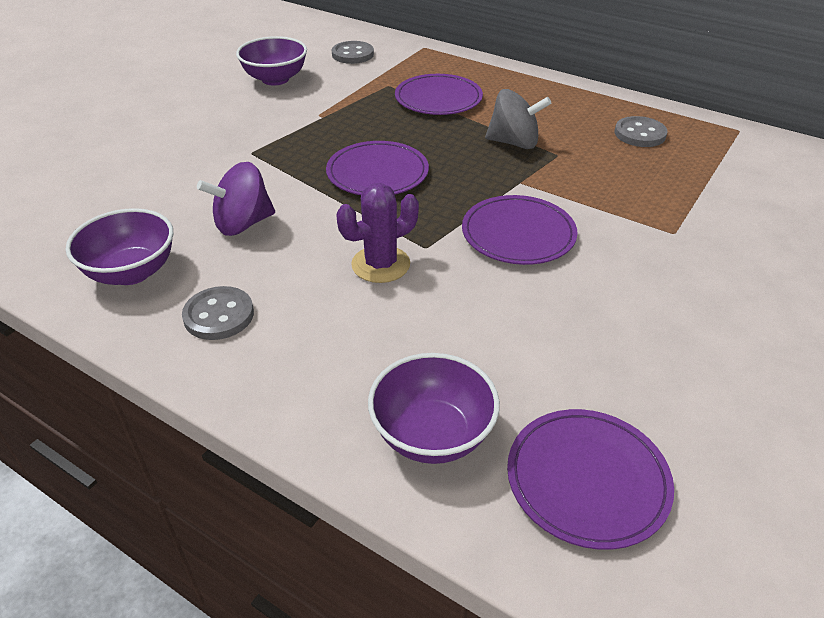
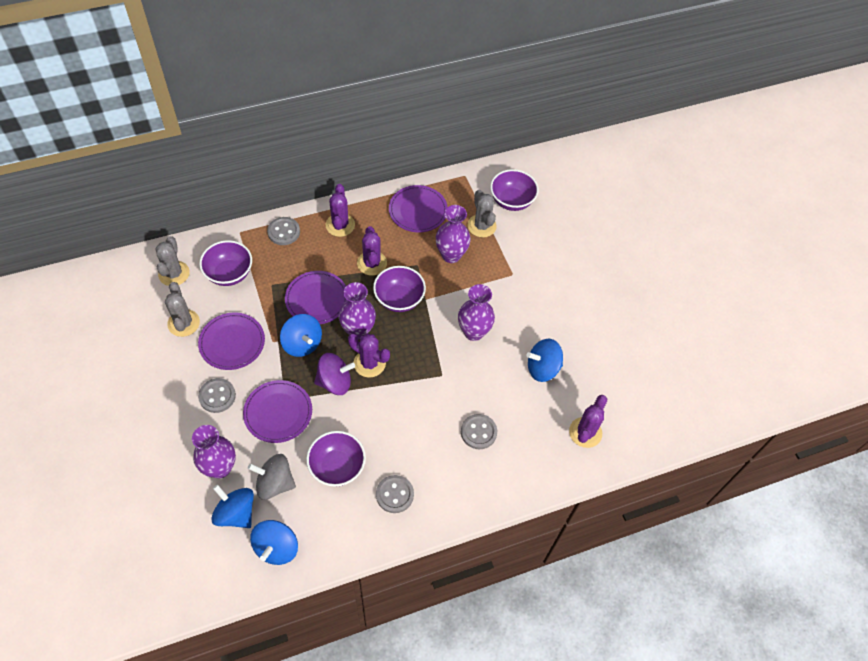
blue spinning top: 0 -> 4
grey button: 3 -> 4
grey cactus: 0 -> 3
purple bowl: 3 -> 4
purple cactus: 1 -> 4
purple vase: 0 -> 4

